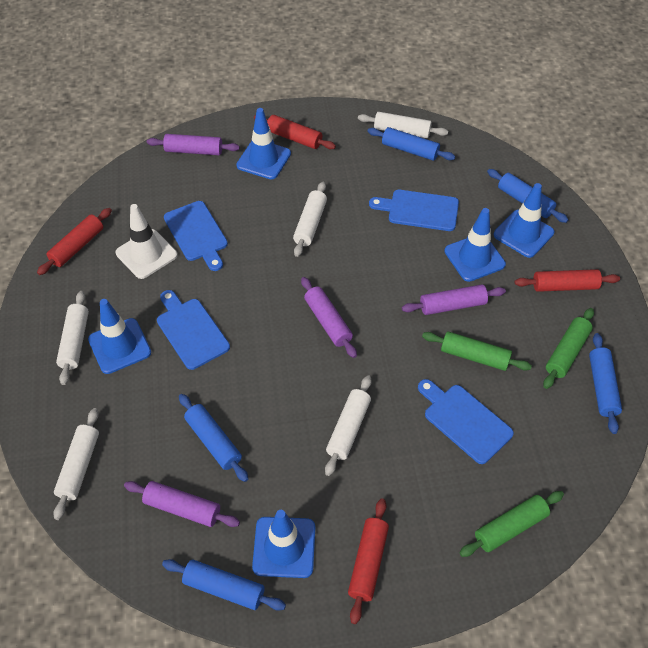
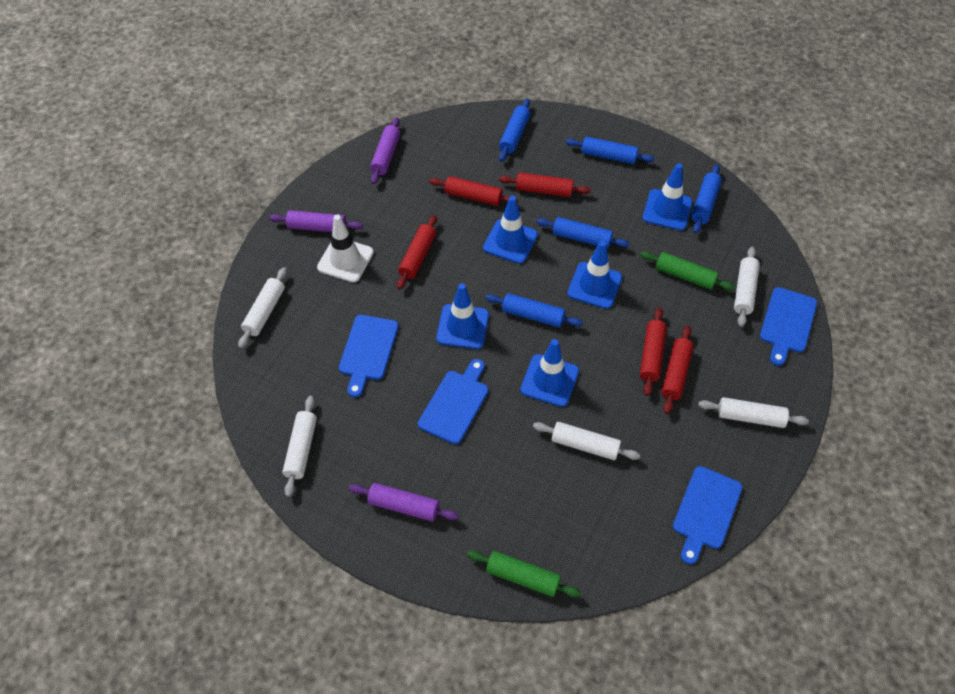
green rolling pin: 3 -> 2
purple rolling pin: 4 -> 3
red rolling pin: 4 -> 5

